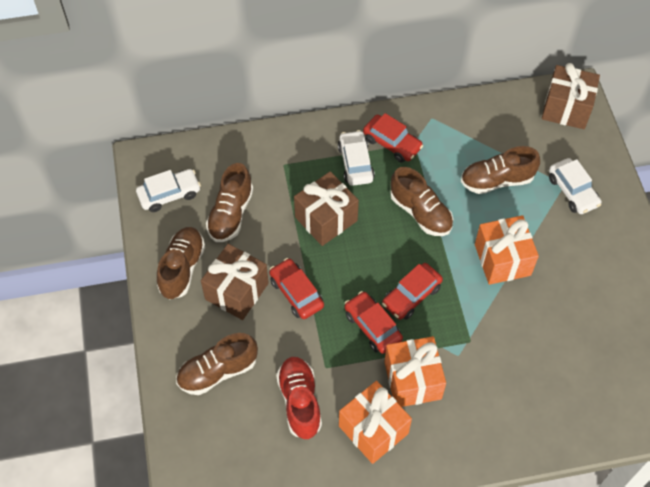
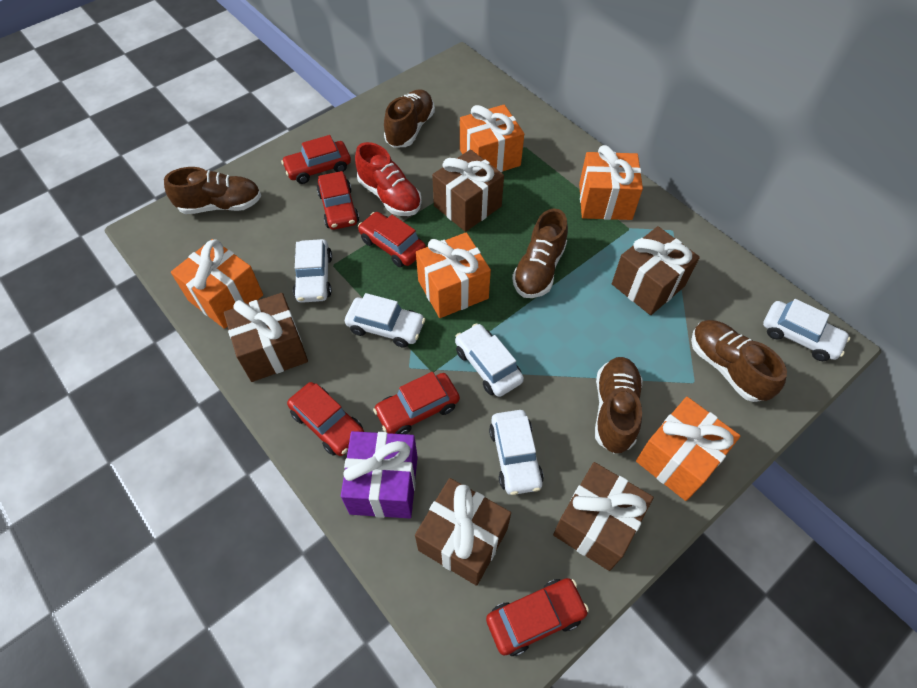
brown gift: 3 -> 5
orange gift: 3 -> 5
purple gift: 0 -> 1
red car: 4 -> 6
white car: 3 -> 5

